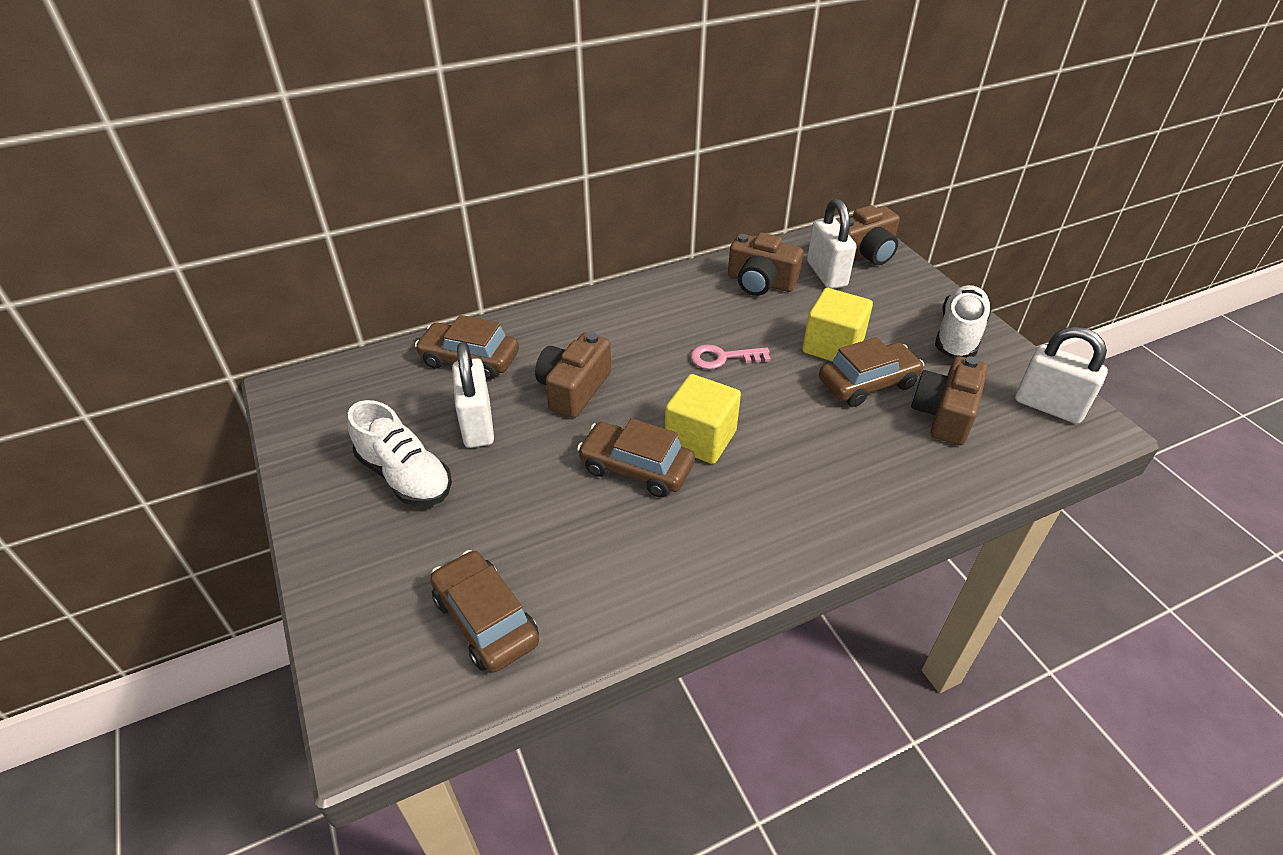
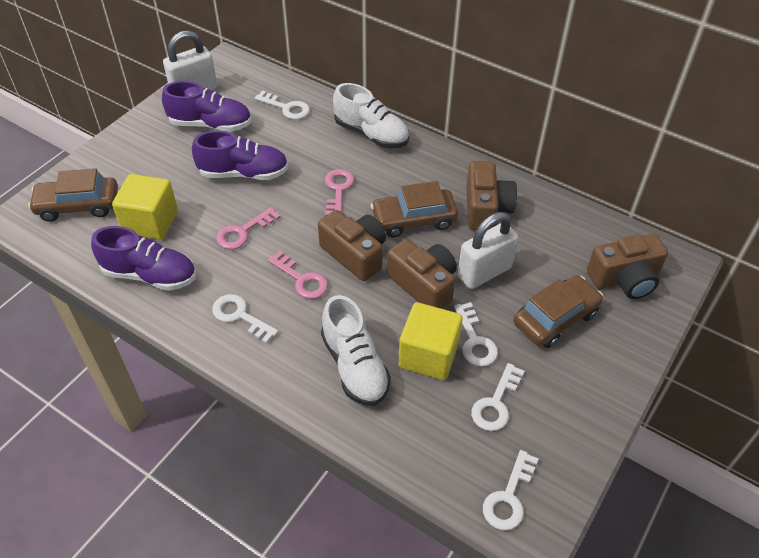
brown car: 4 -> 3
pink key: 1 -> 3
purple shoe: 0 -> 3
white key: 0 -> 5
white padlock: 3 -> 2

